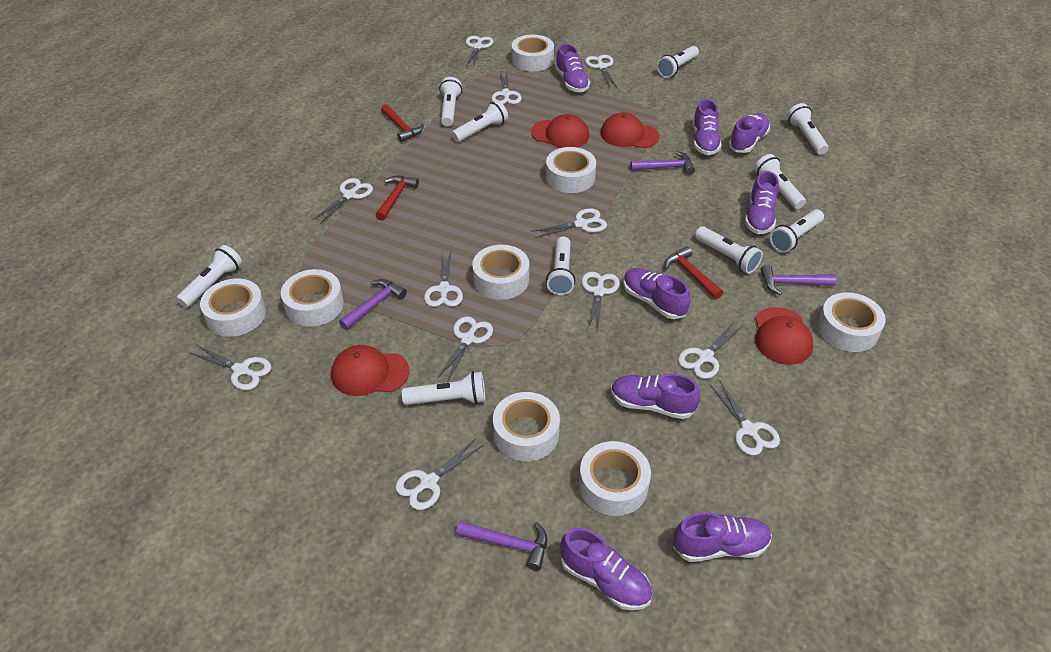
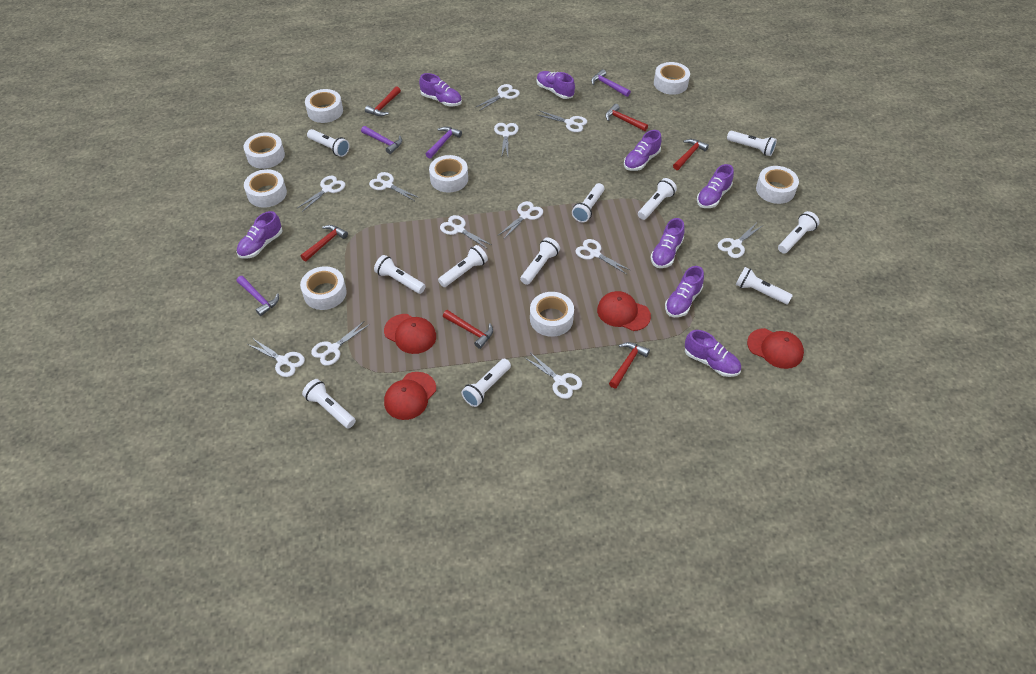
red hammer: 3 -> 6
white flashlight: 10 -> 11

